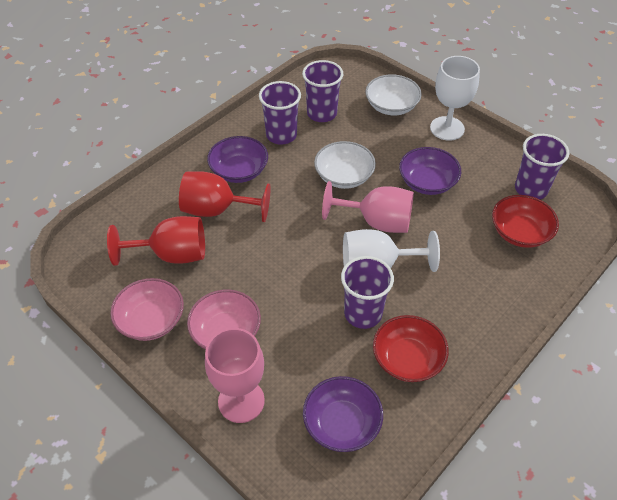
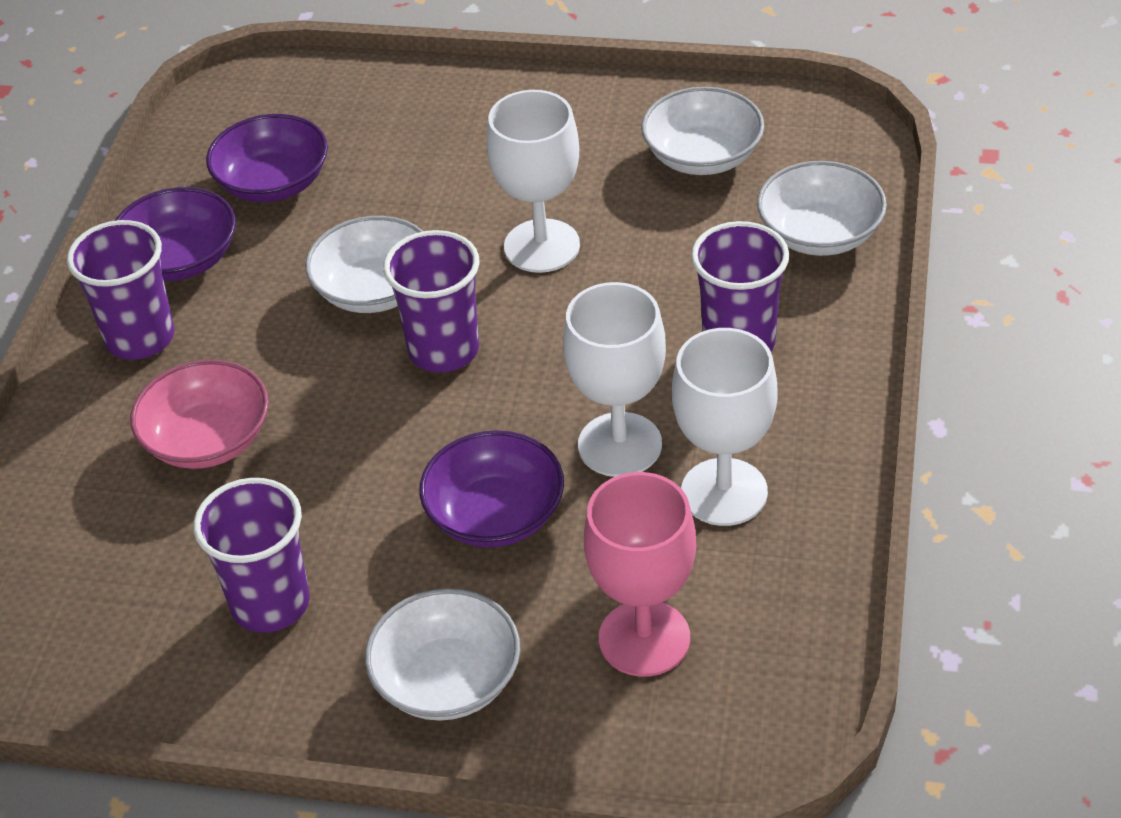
pink bowl: 2 -> 1
pink goblet: 2 -> 1
red bowl: 2 -> 0
red goblet: 2 -> 0
white bowl: 2 -> 4
white goblet: 2 -> 3

